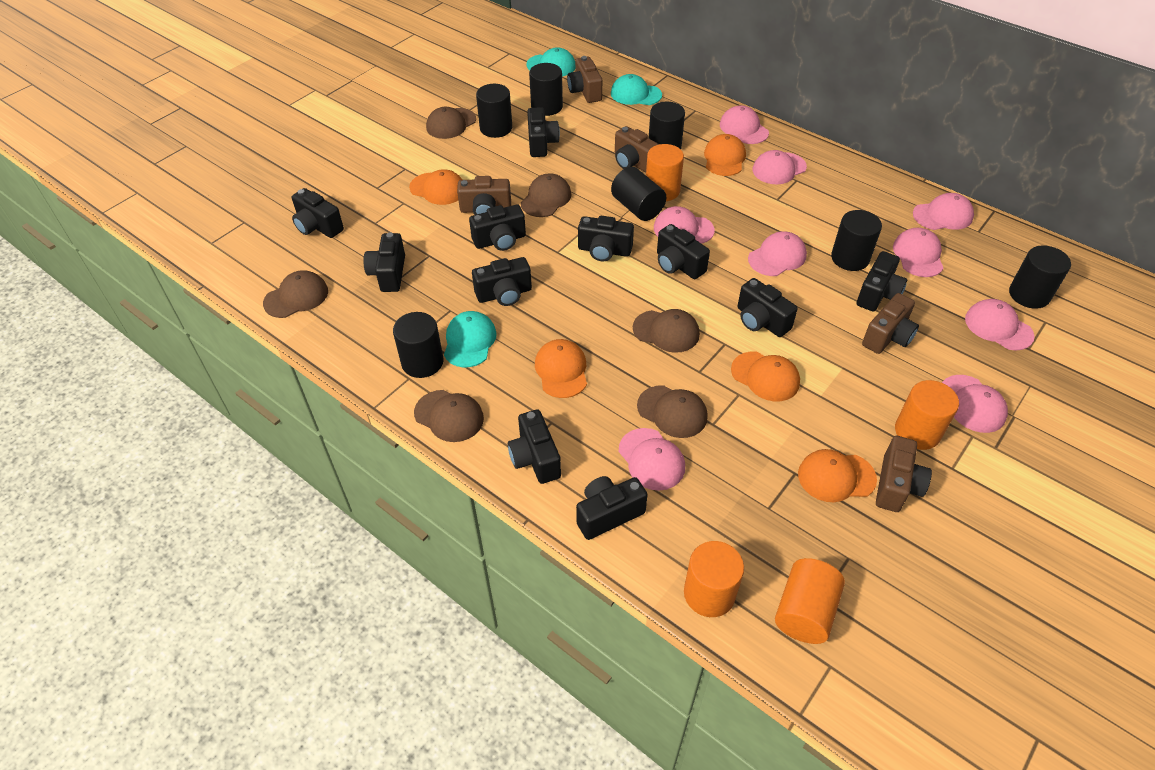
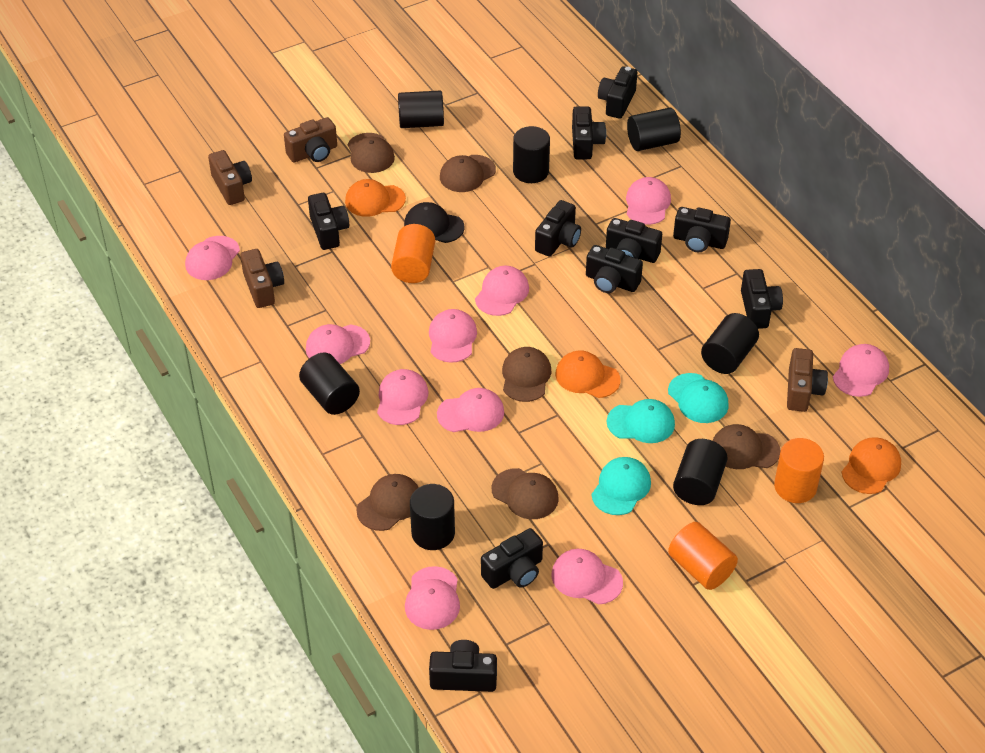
black camera: 11 -> 10
black cap: 0 -> 1
brown camera: 5 -> 4
orange cap: 5 -> 3
orange cylinder: 4 -> 3
pink cap: 9 -> 10

